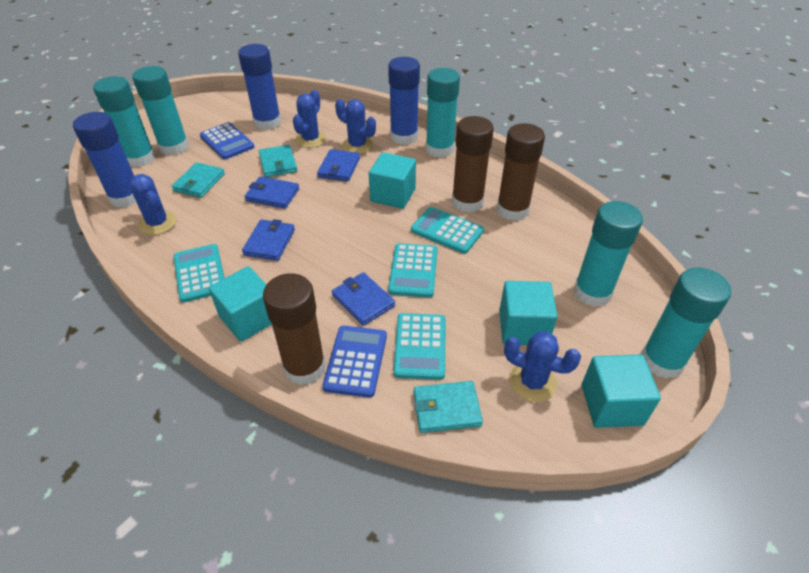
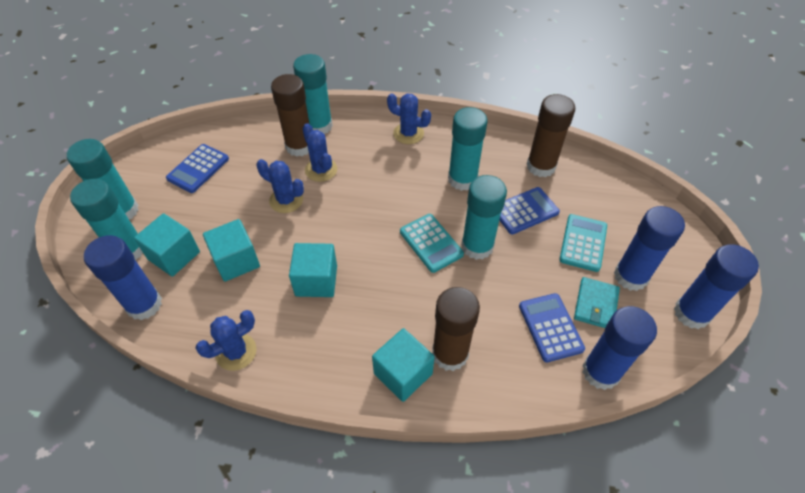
blue calculator: 2 -> 3
blue glue stick: 3 -> 4
blue wallet: 4 -> 0
turquoise calculator: 4 -> 2
turquoise wallet: 3 -> 1

